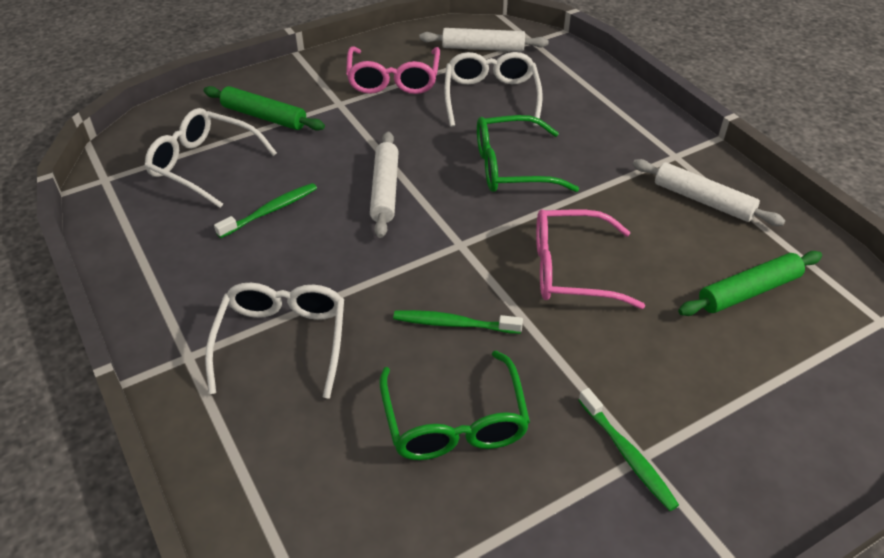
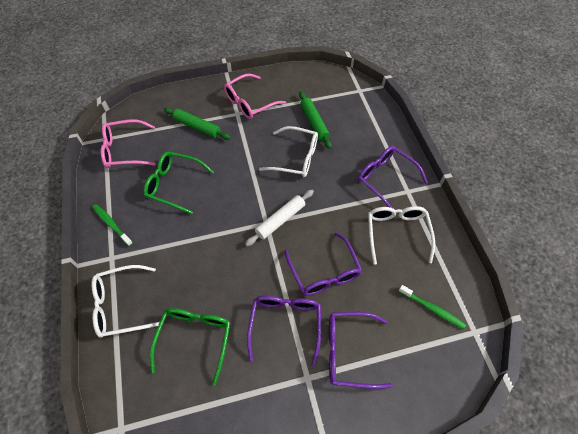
green toothbrush: 3 -> 2
purple glasses: 0 -> 4
white rolling pin: 3 -> 1

